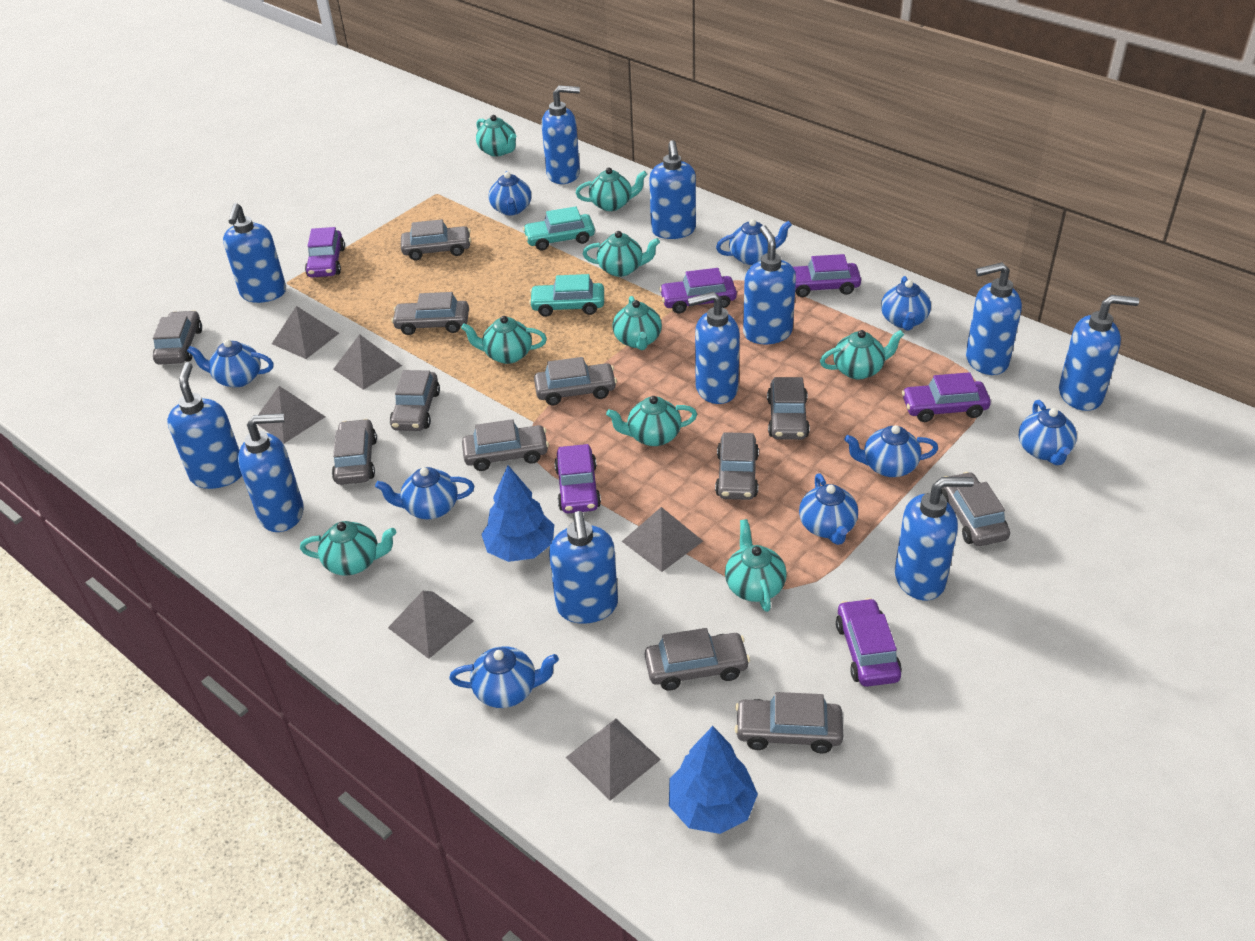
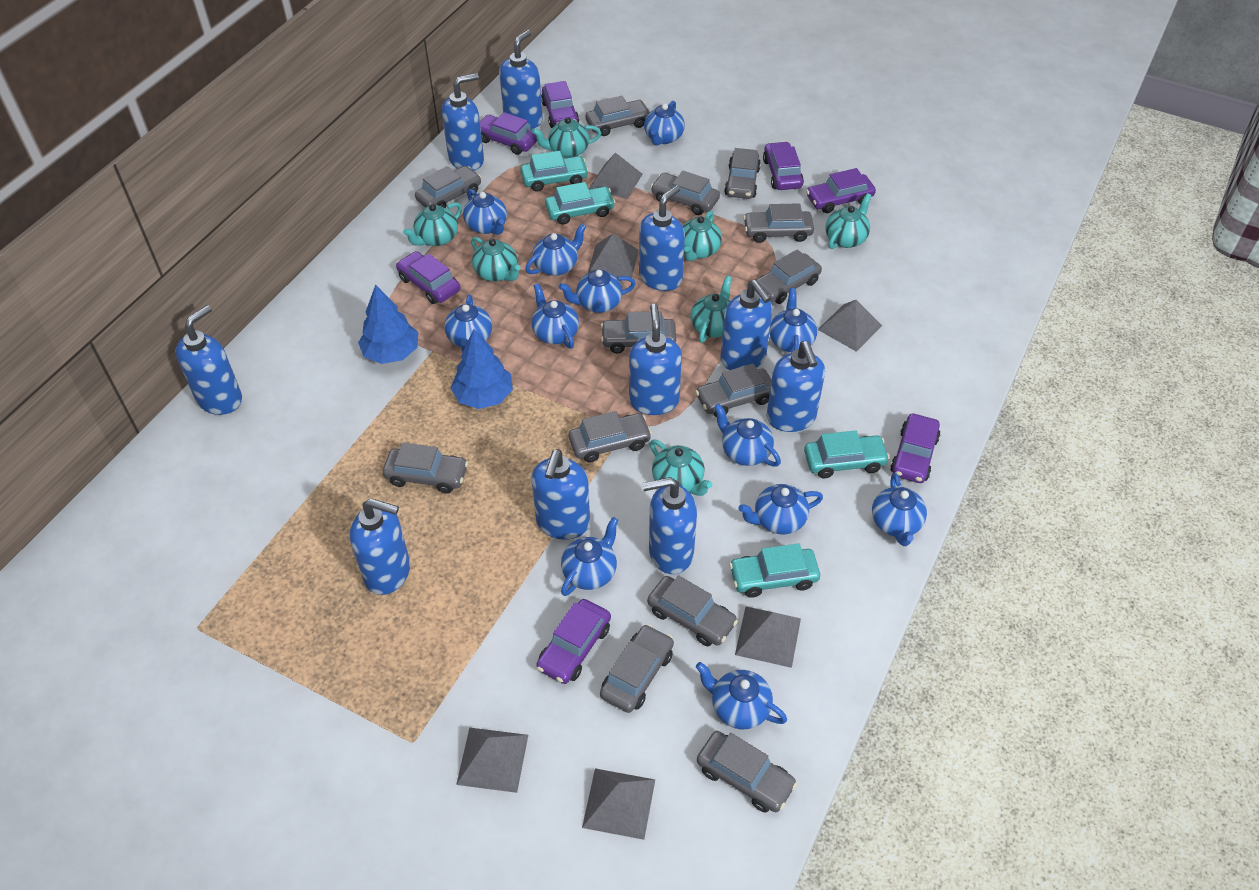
blue soap dispenser: 11 -> 10
blue teapot: 9 -> 12
grey car: 12 -> 13
purple car: 6 -> 7
turquoise car: 2 -> 4
turquoise teapot: 9 -> 7

